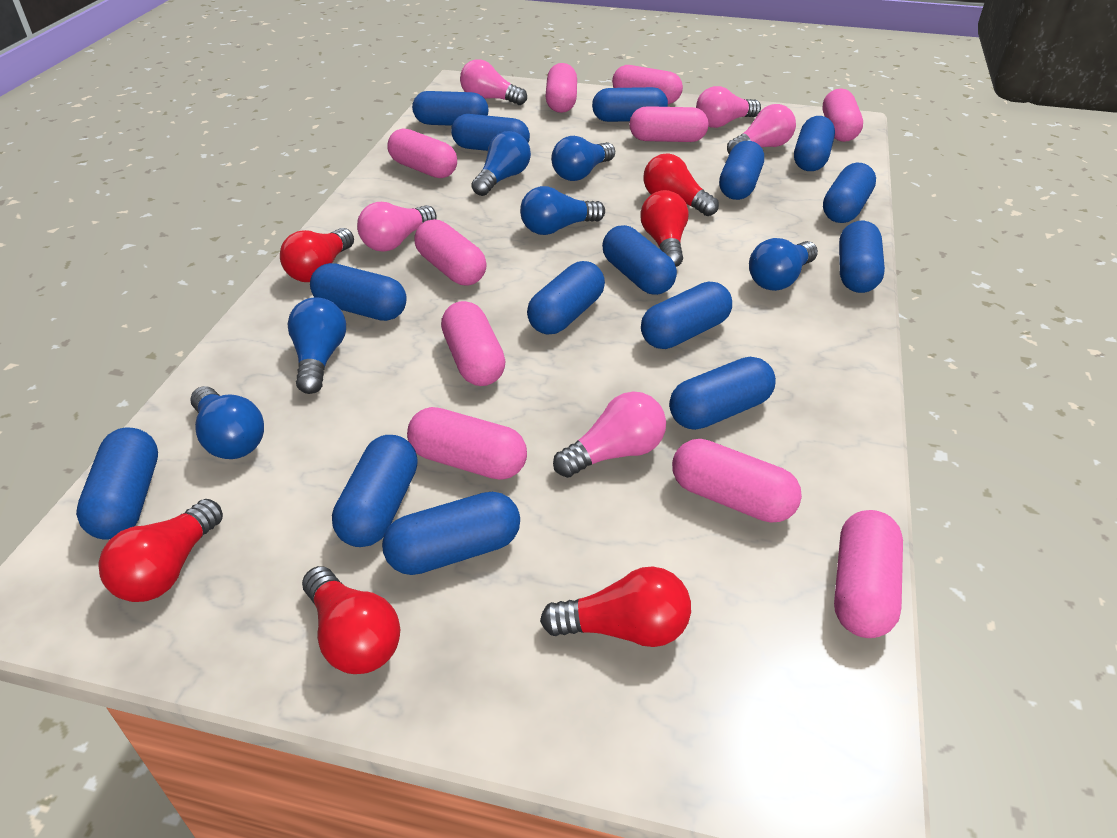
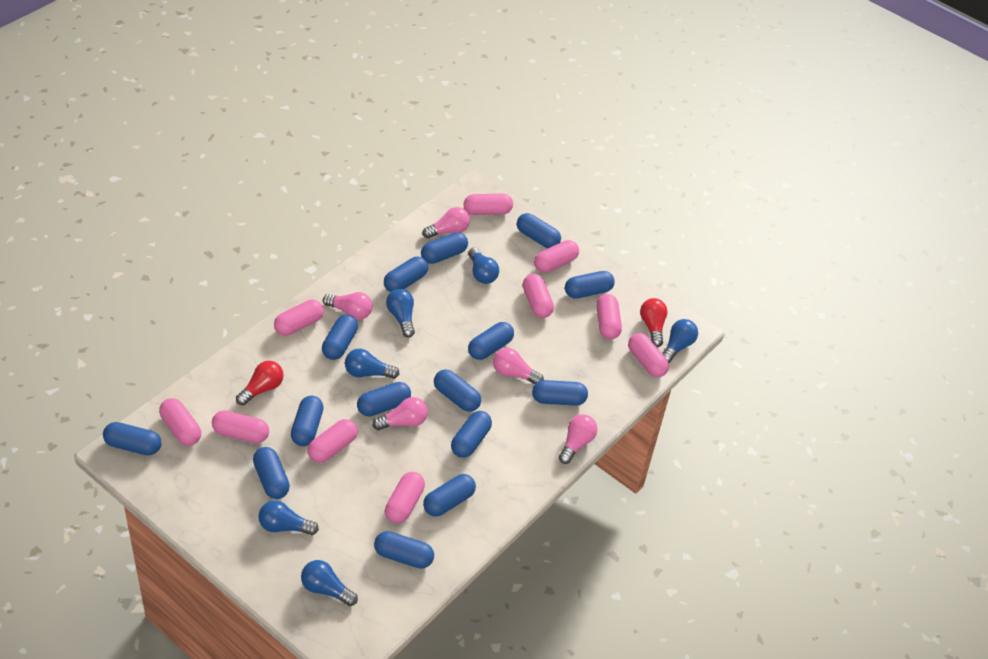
red light bulb: 6 -> 2

